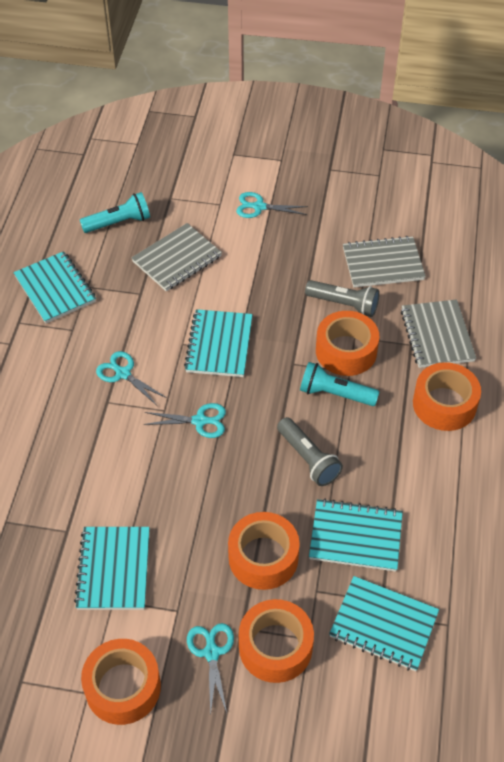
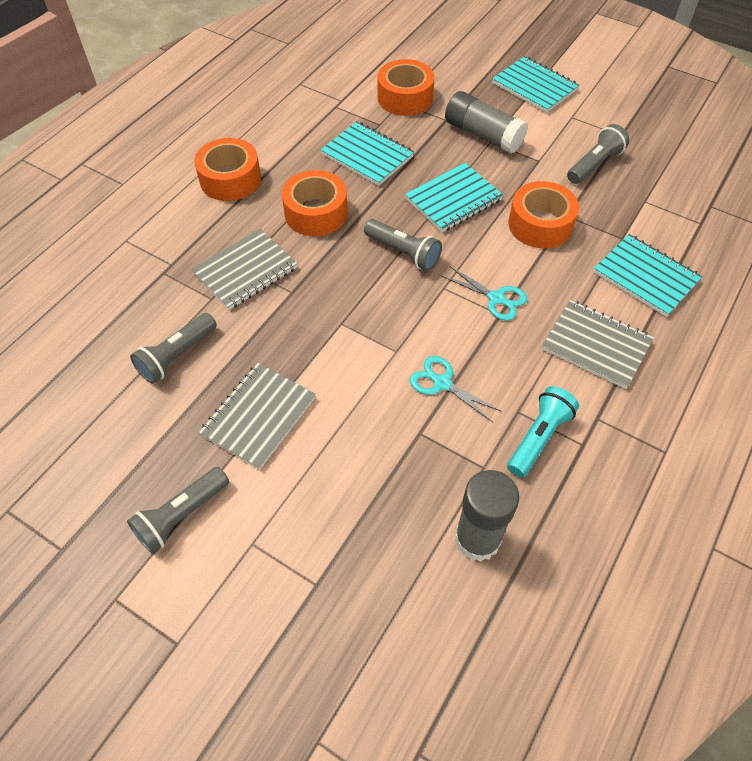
grey flashlight: 2 -> 4
grey glue stick: 0 -> 2
orange tape: 5 -> 4
turquoise flashlight: 2 -> 1
turquoise notebook: 5 -> 4
turquoise scissors: 4 -> 2

